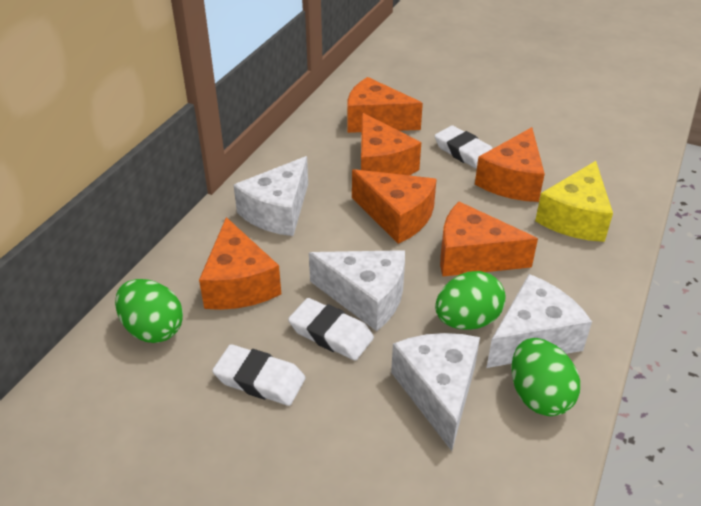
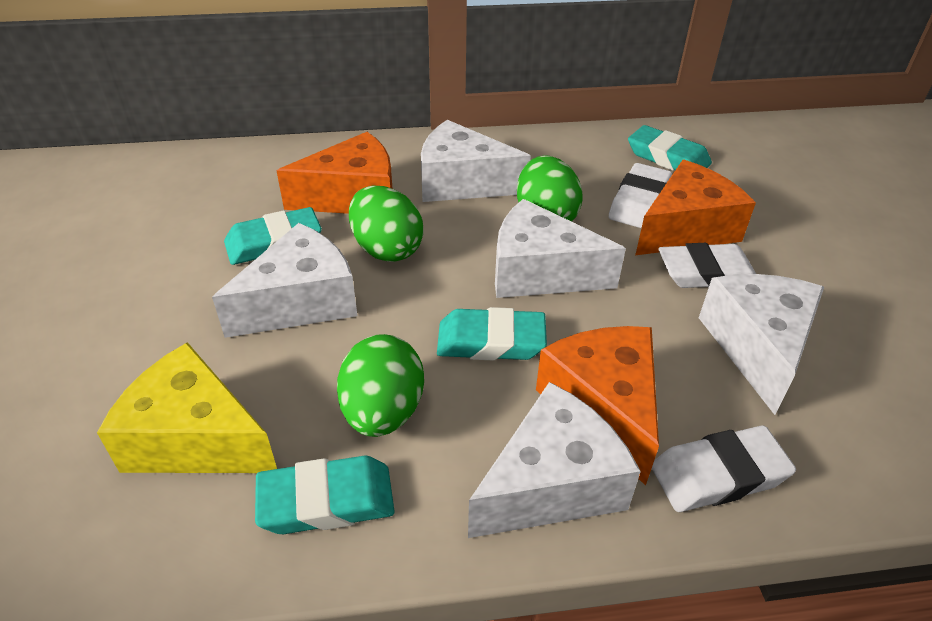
orange cheese: 6 -> 3
turquoise eraser: 0 -> 4
white cheese: 4 -> 5

